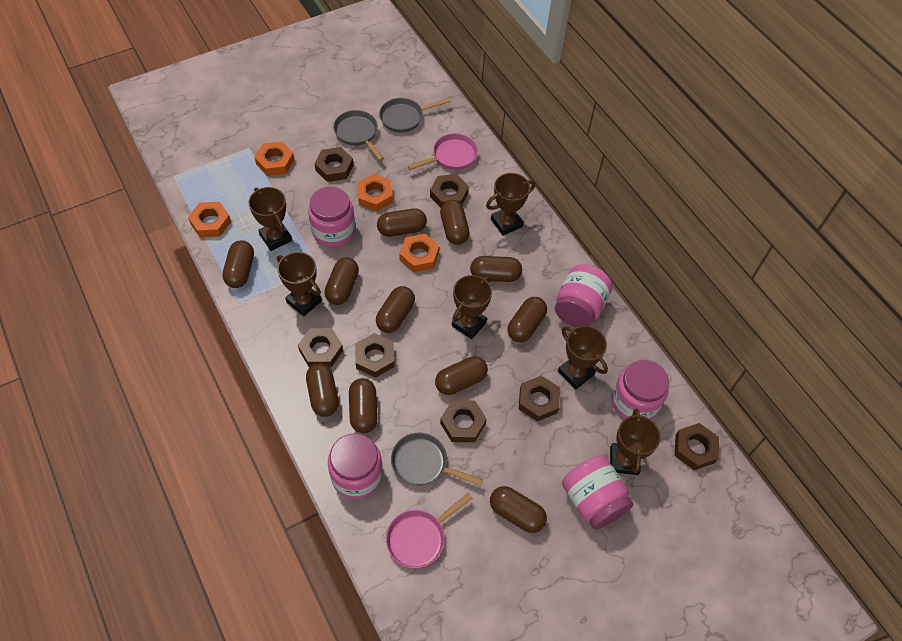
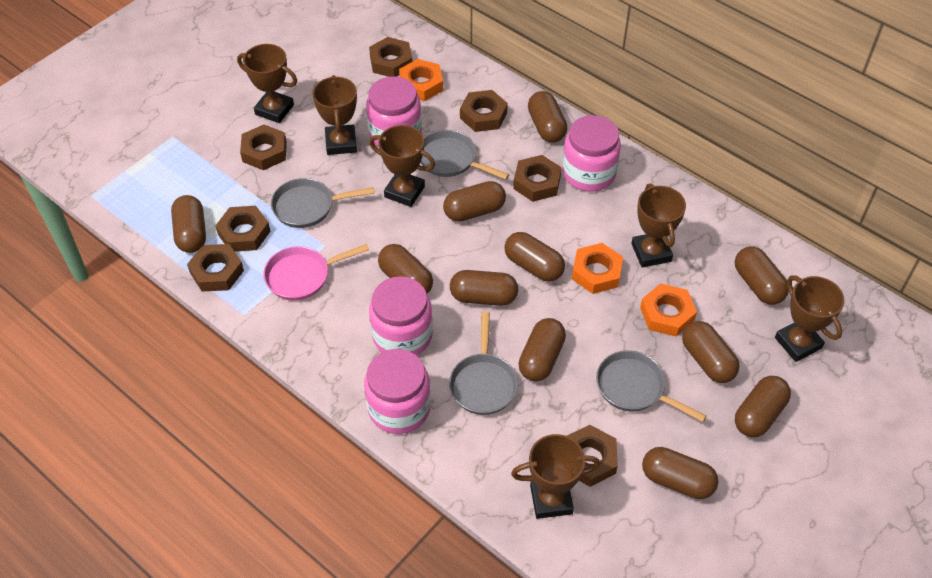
grey pan: 3 -> 4
orange nut: 4 -> 3
pink jar: 5 -> 4
pink pan: 2 -> 1

